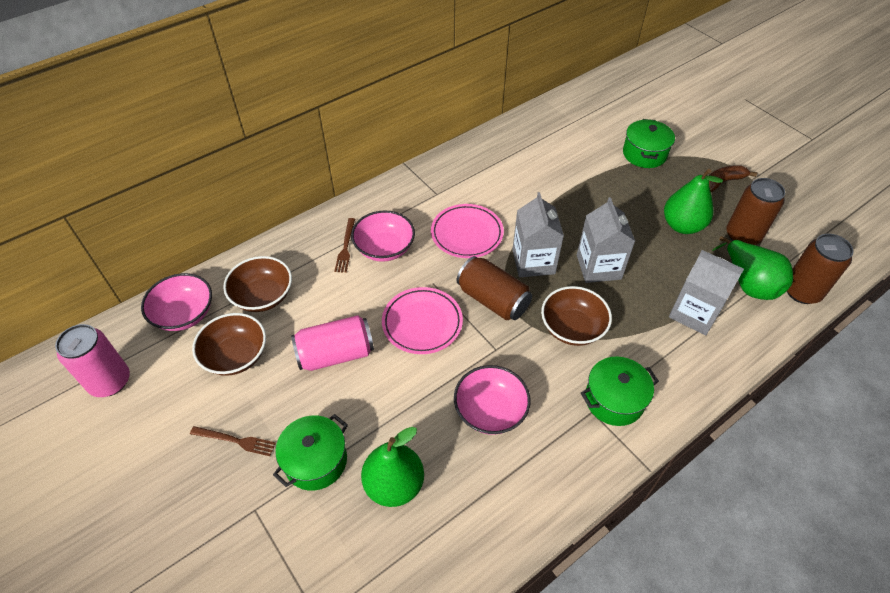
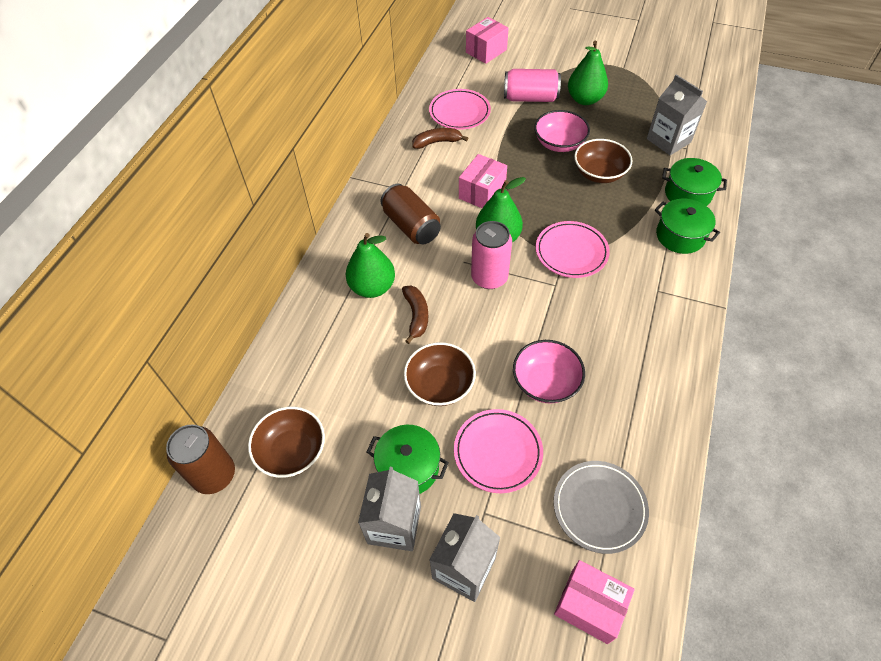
brown banana: 1 -> 2
brown can: 3 -> 2
brown fork: 2 -> 0
grey plate: 0 -> 1
pink bowl: 3 -> 2
pink box: 0 -> 3
pink plate: 2 -> 3

